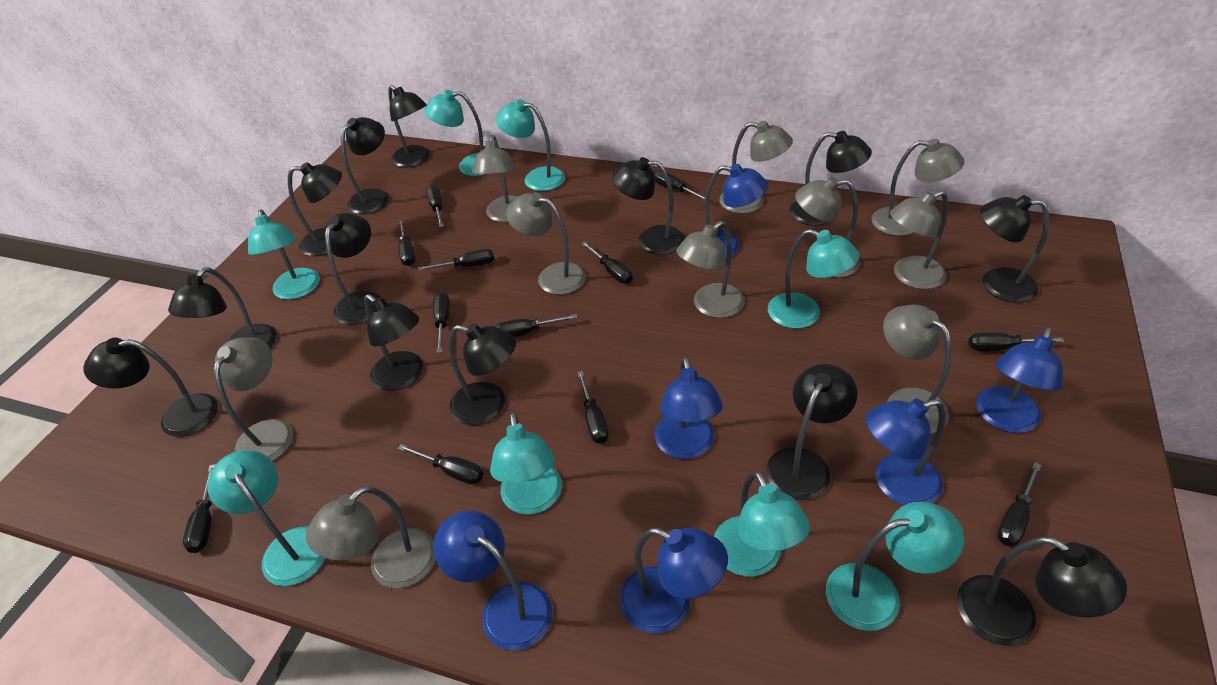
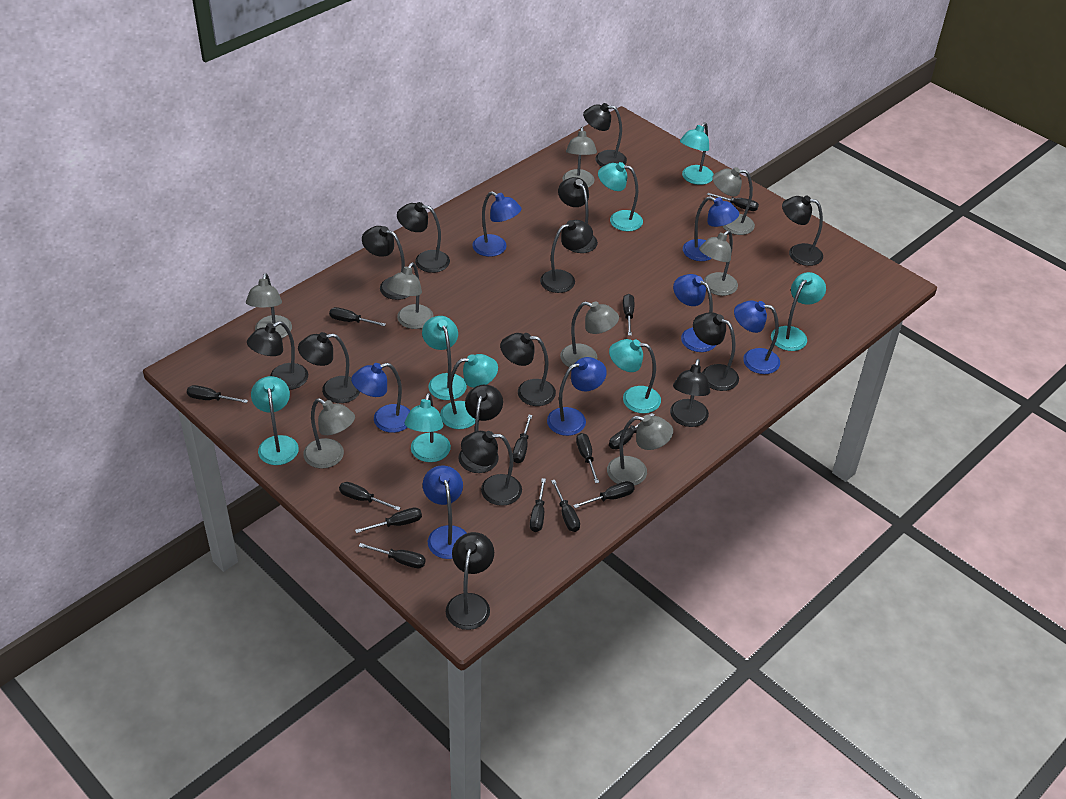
black lamp: 13 -> 14
black screwdriver: 12 -> 13
blue lamp: 6 -> 7
grey lamp: 10 -> 8

